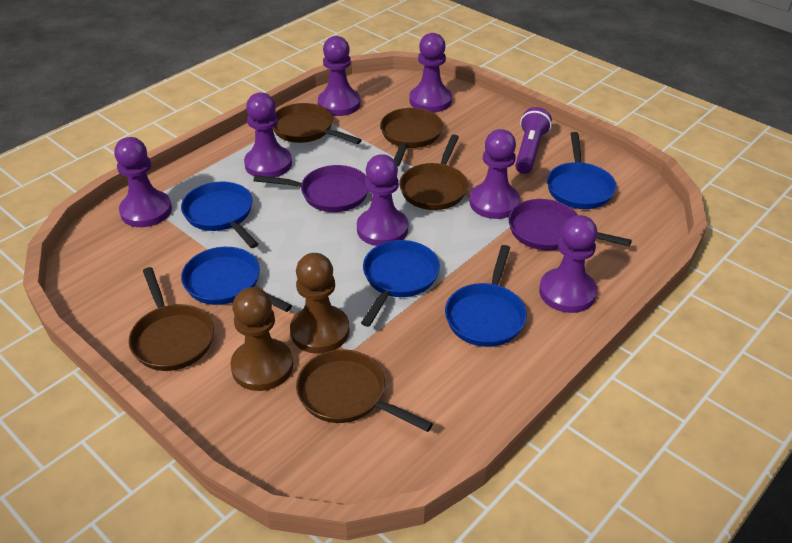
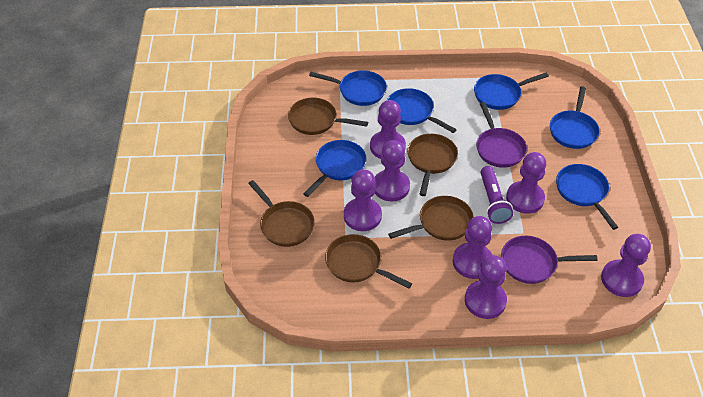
blue pan: 5 -> 6
brown pawn: 2 -> 0

